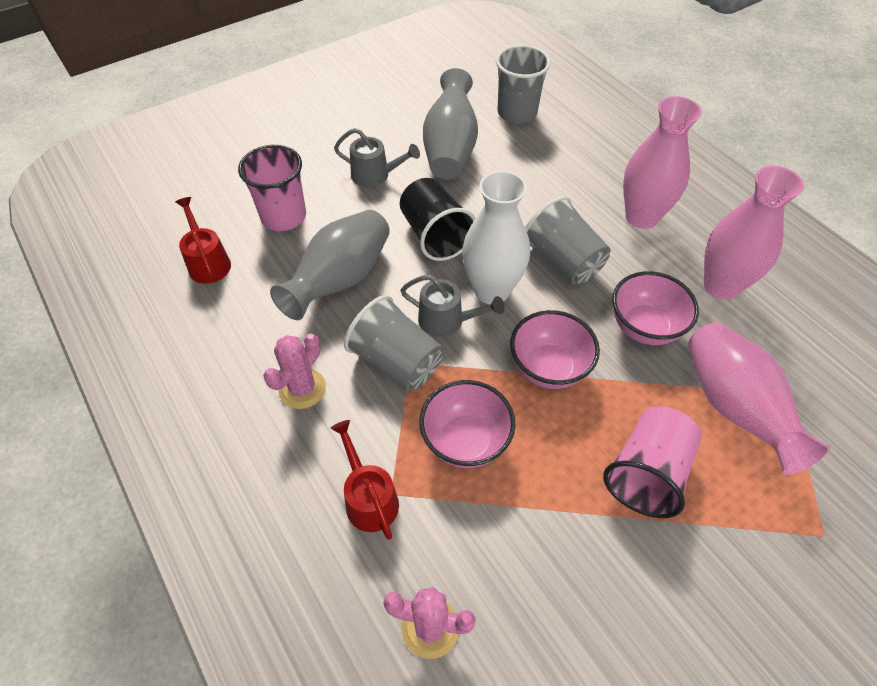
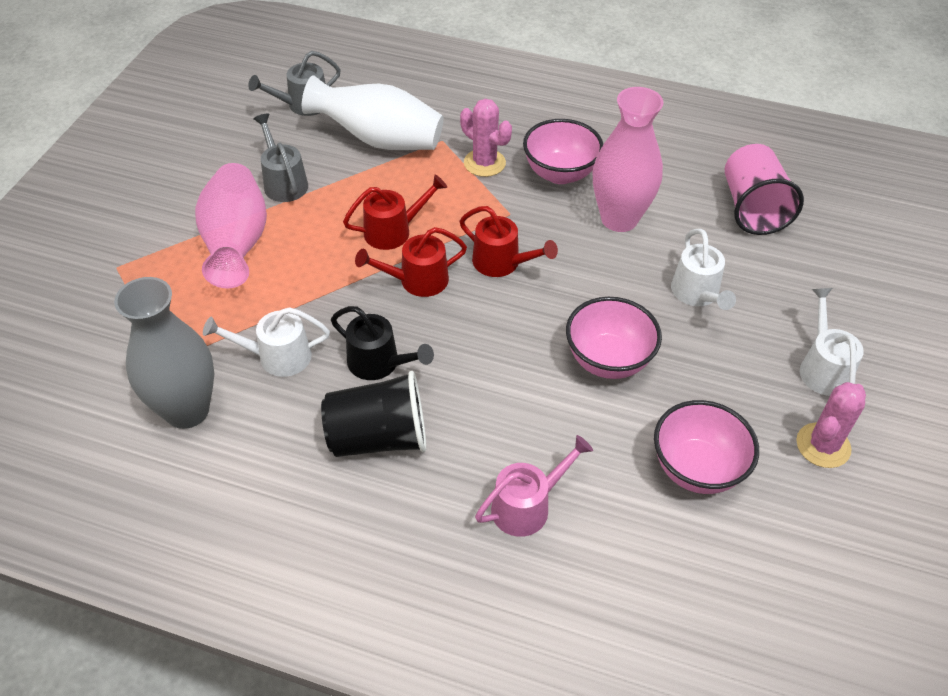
black watering can: 0 -> 1
grey cup: 3 -> 0
grey vase: 2 -> 1
pink cup: 2 -> 1
pink vase: 3 -> 2
pink watering can: 0 -> 1
red watering can: 2 -> 3
white watering can: 0 -> 3

